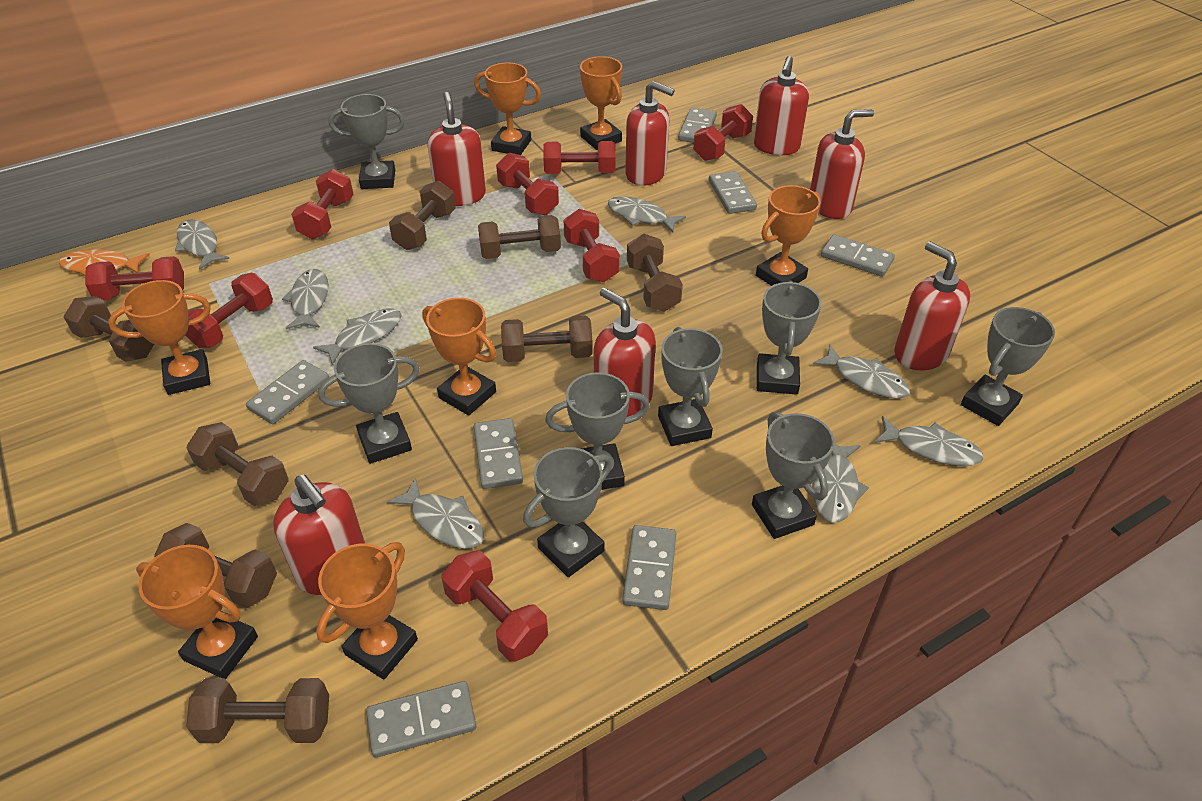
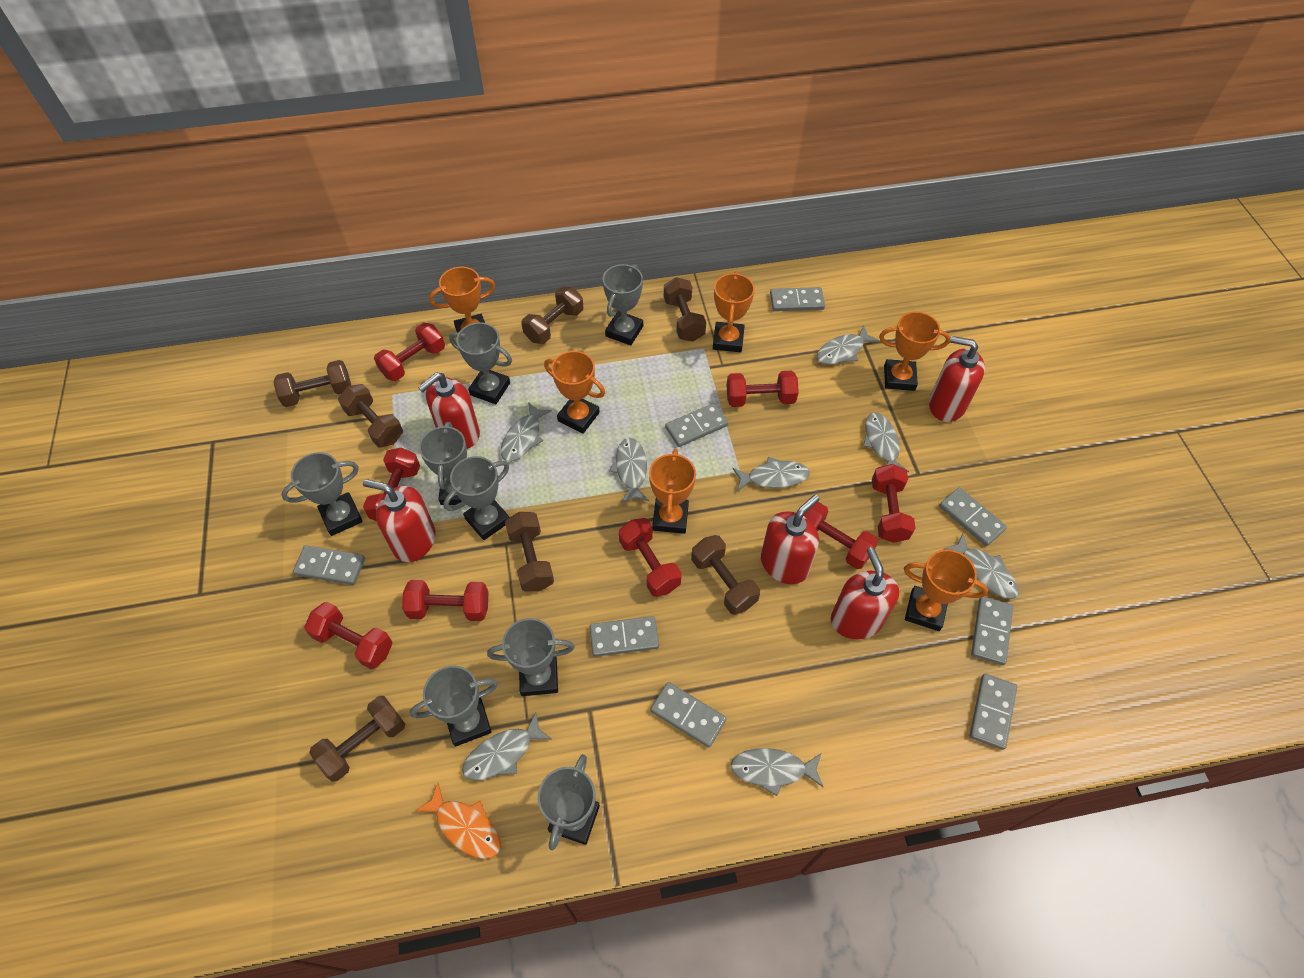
brown dumbbell: 8 -> 7
grey domino: 7 -> 8
orange trophy: 7 -> 6
red soap dispenser: 7 -> 5

